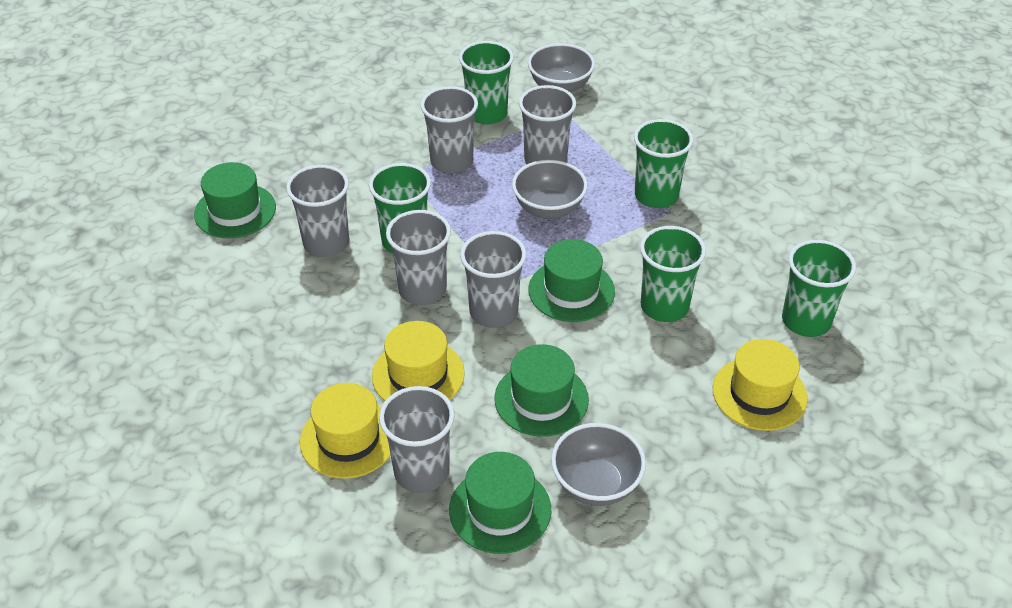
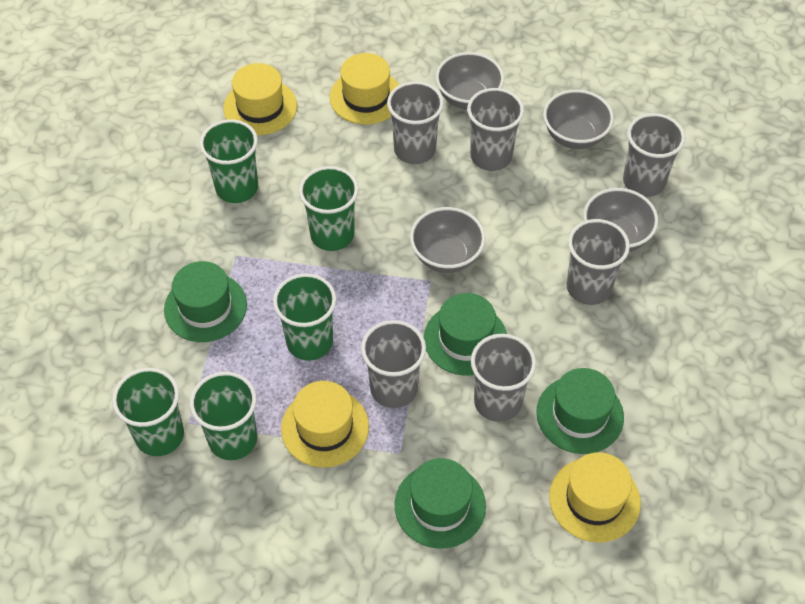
grey bowl: 3 -> 4
yellow hat: 3 -> 4

